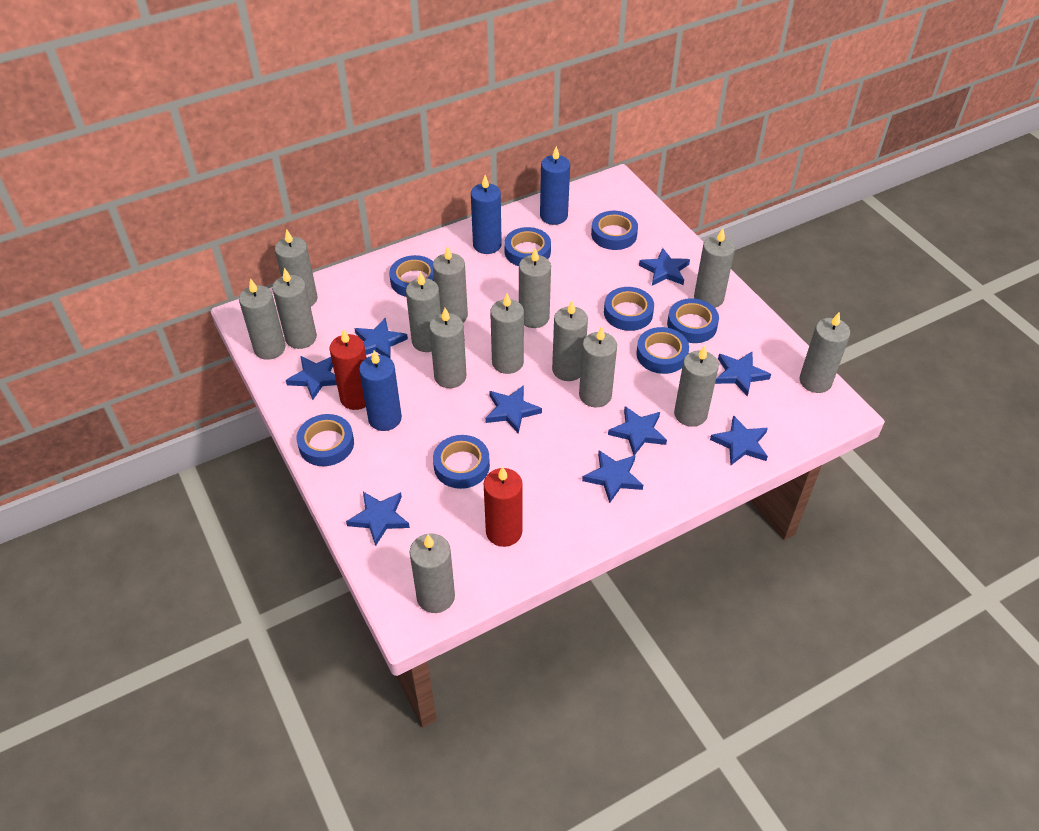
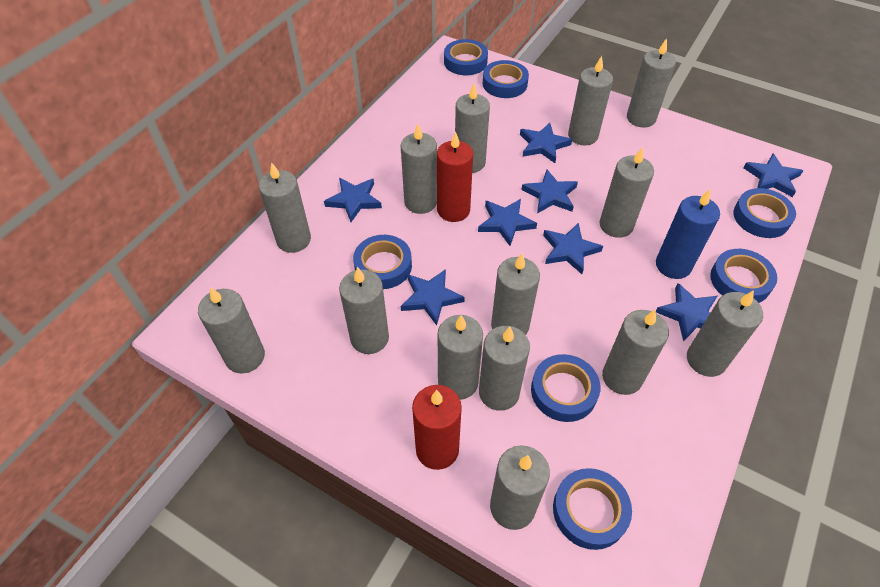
blue candle: 3 -> 1
blue star: 9 -> 8
blue tape: 8 -> 7

